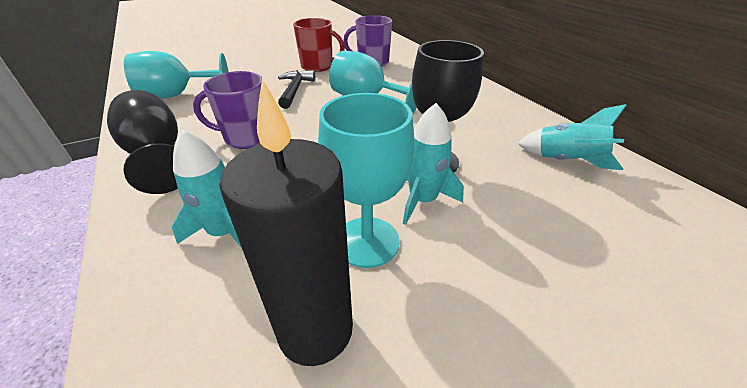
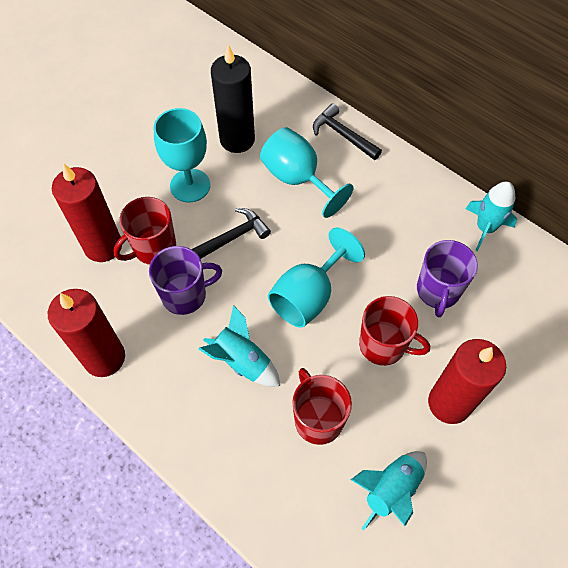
black goblet: 2 -> 0
black hammer: 1 -> 2
red candle: 0 -> 3
red mug: 1 -> 3

